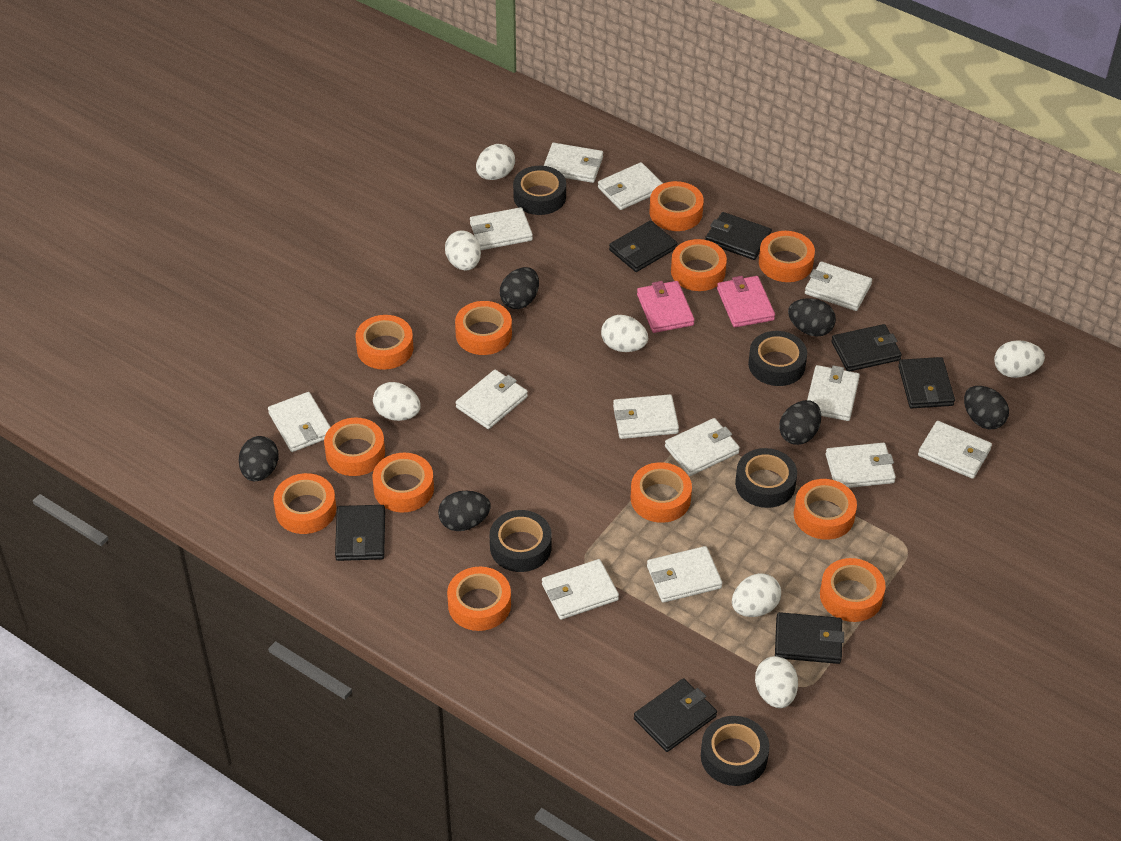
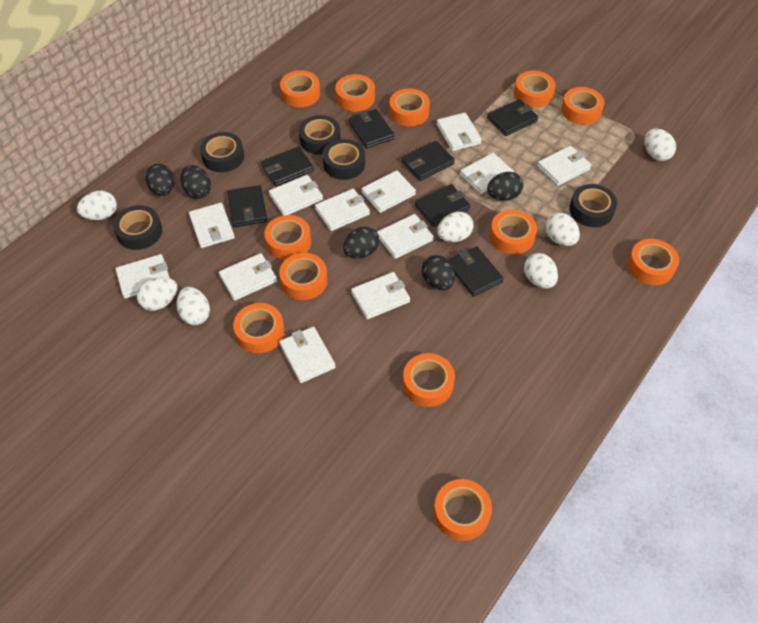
black egg: 6 -> 5
pink wallet: 2 -> 0
white wallet: 13 -> 12

